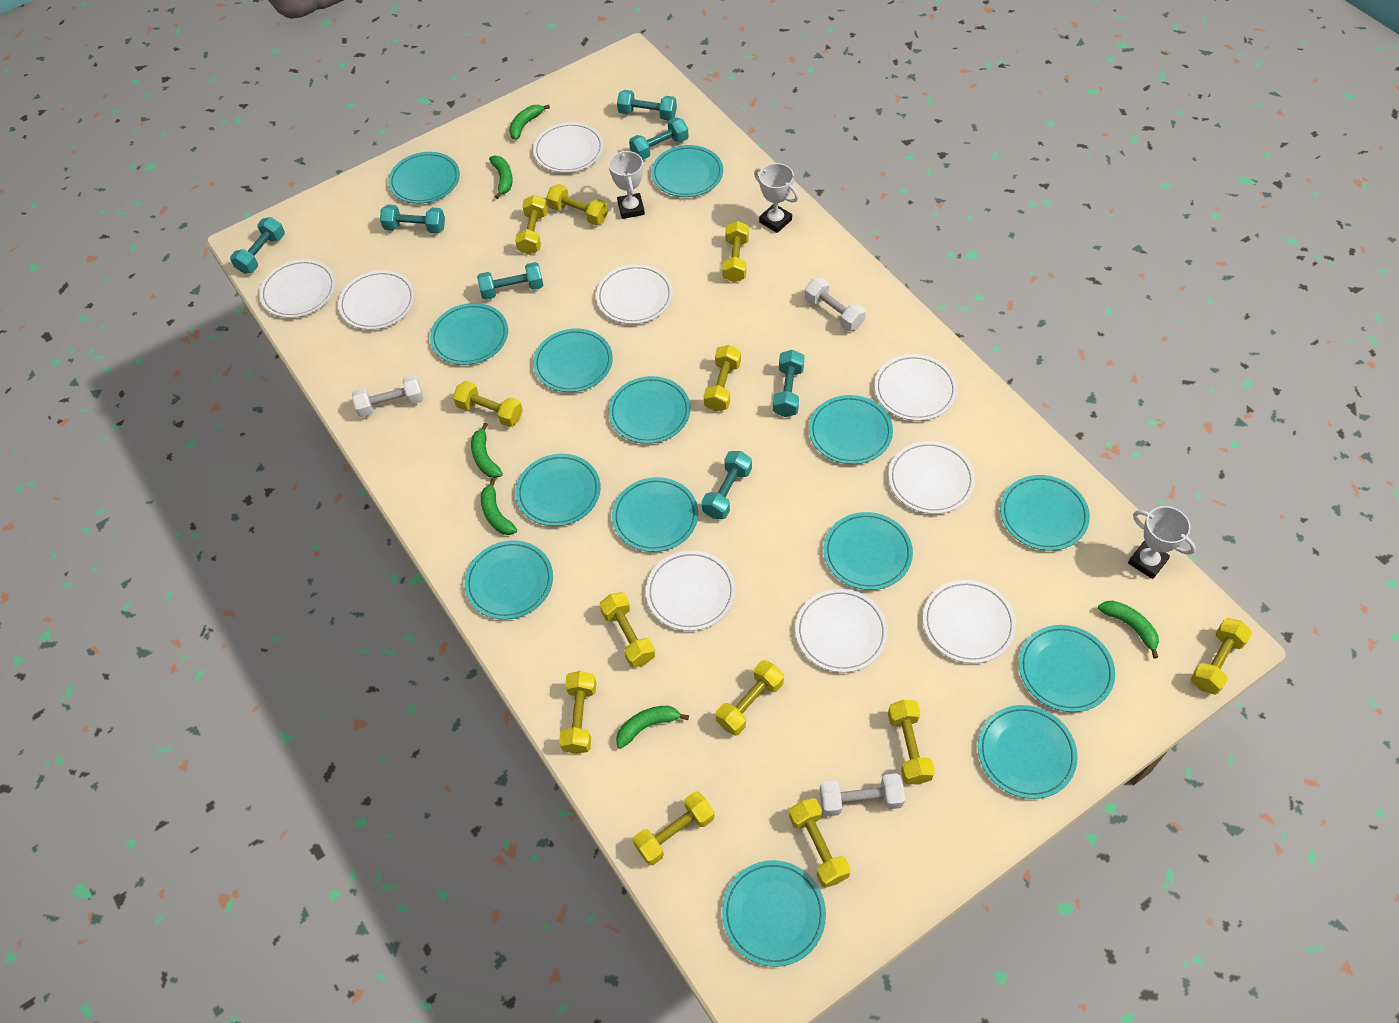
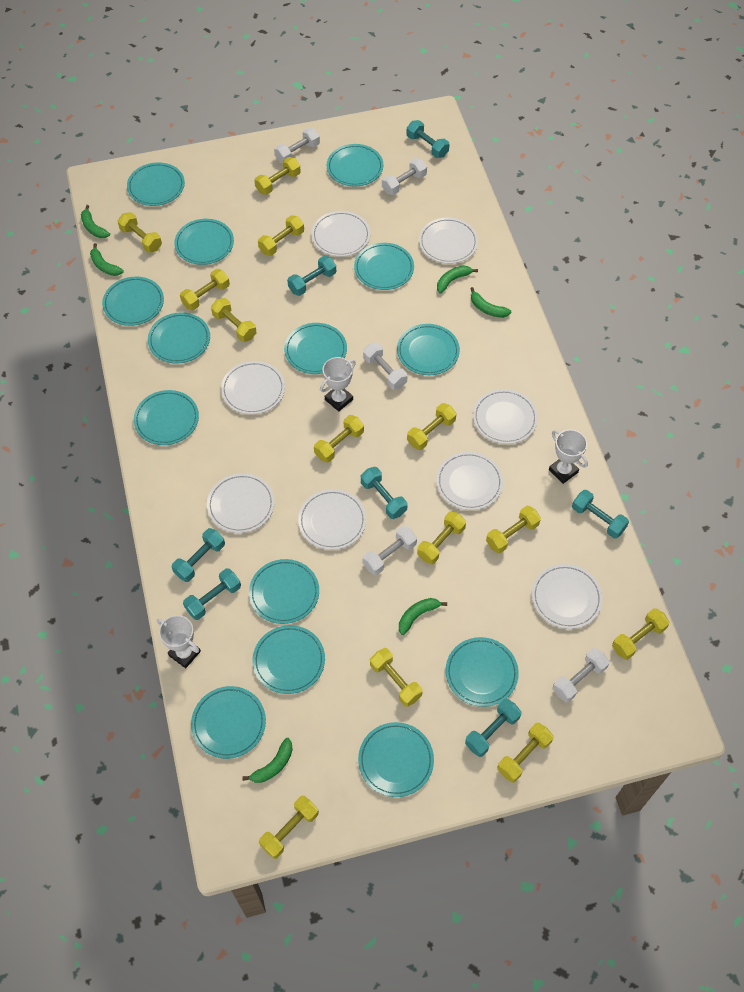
white dumbbell: 3 -> 5
white plate: 9 -> 8
yellow dumbbell: 12 -> 13

